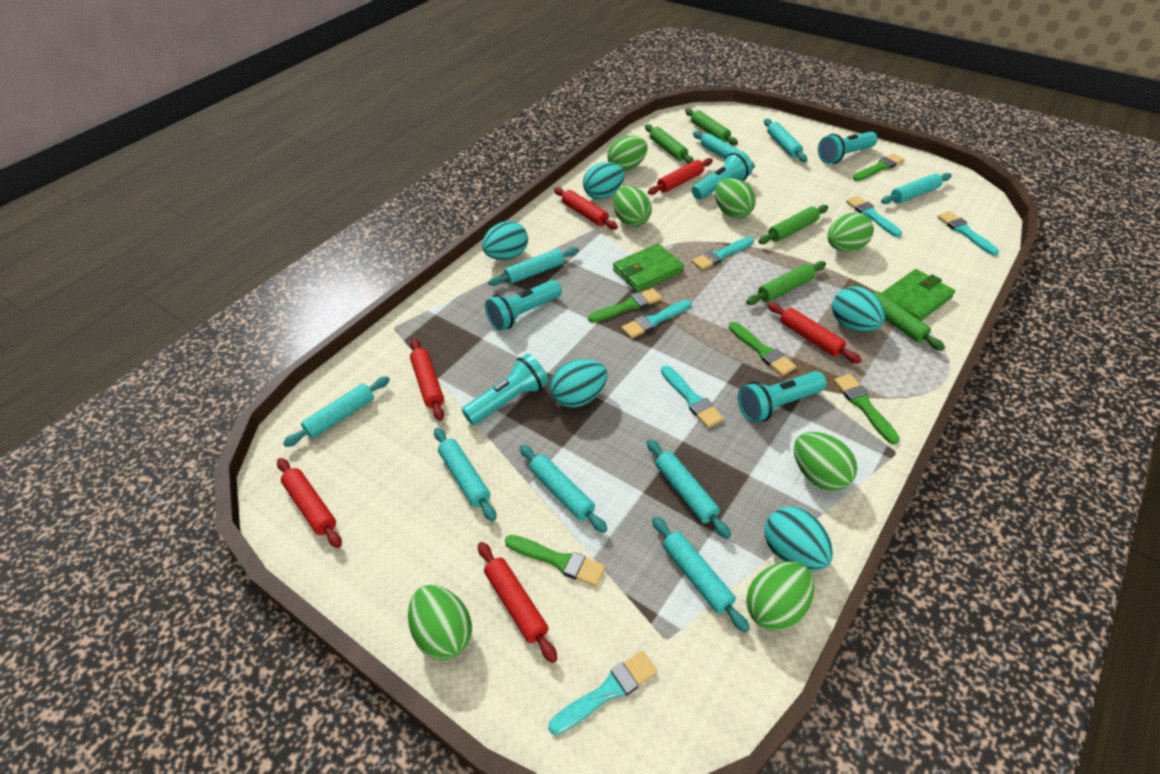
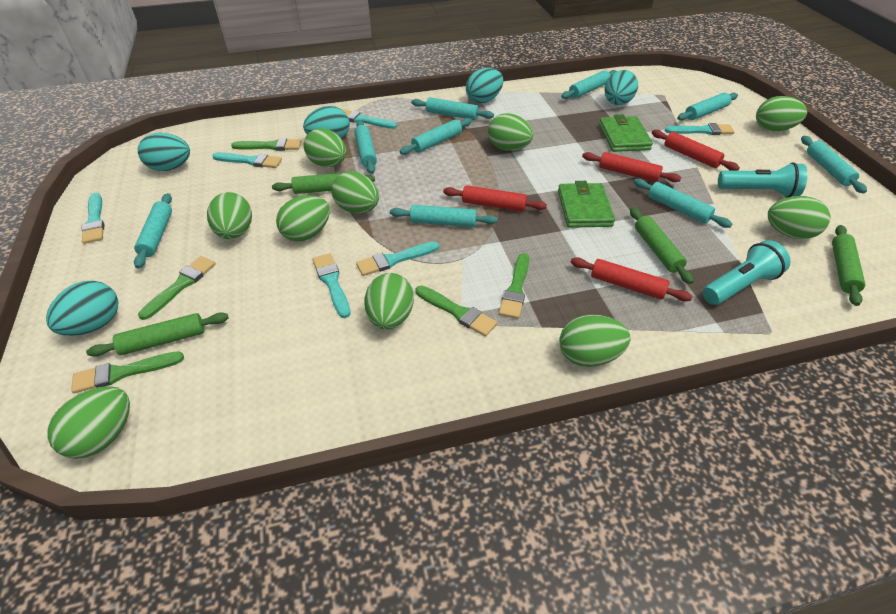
green egg: 7 -> 10
green rolling pin: 5 -> 4
red rolling pin: 6 -> 4
turquoise flashlight: 5 -> 2

